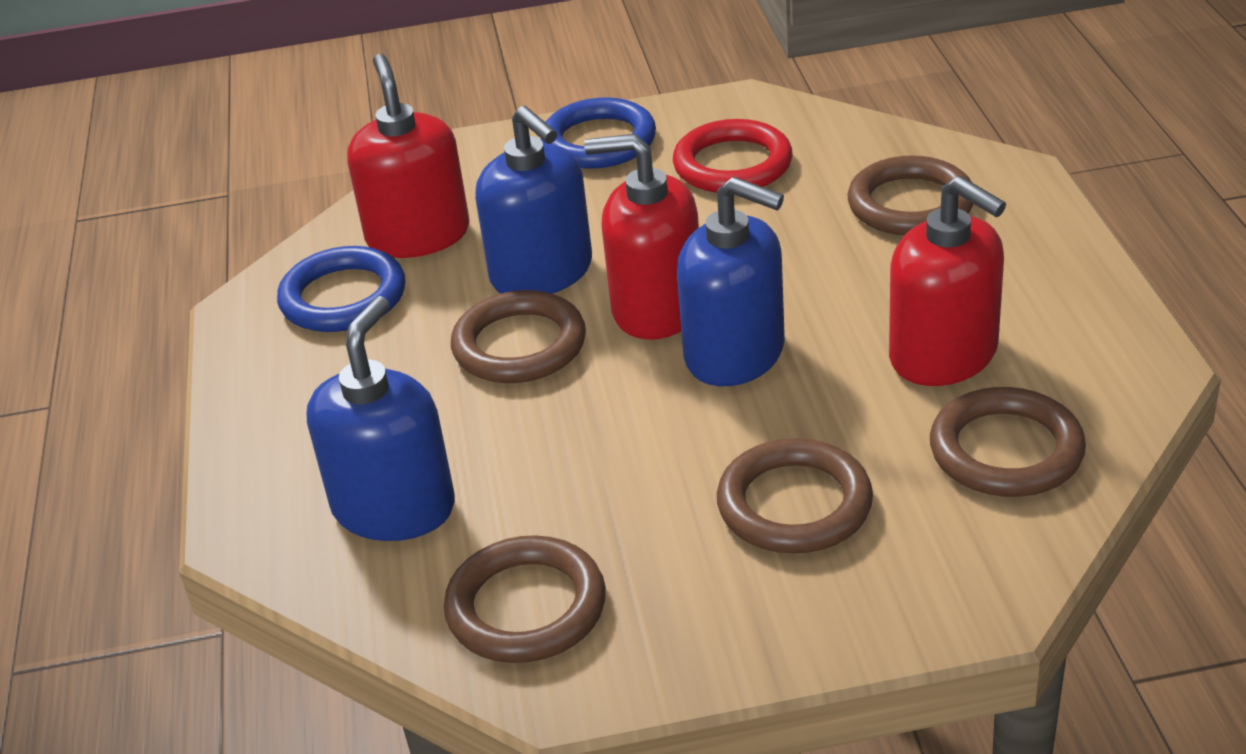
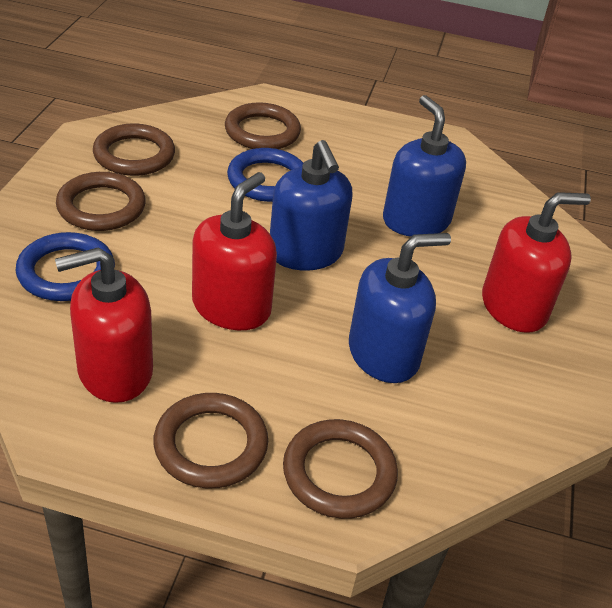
red ring: 1 -> 0

